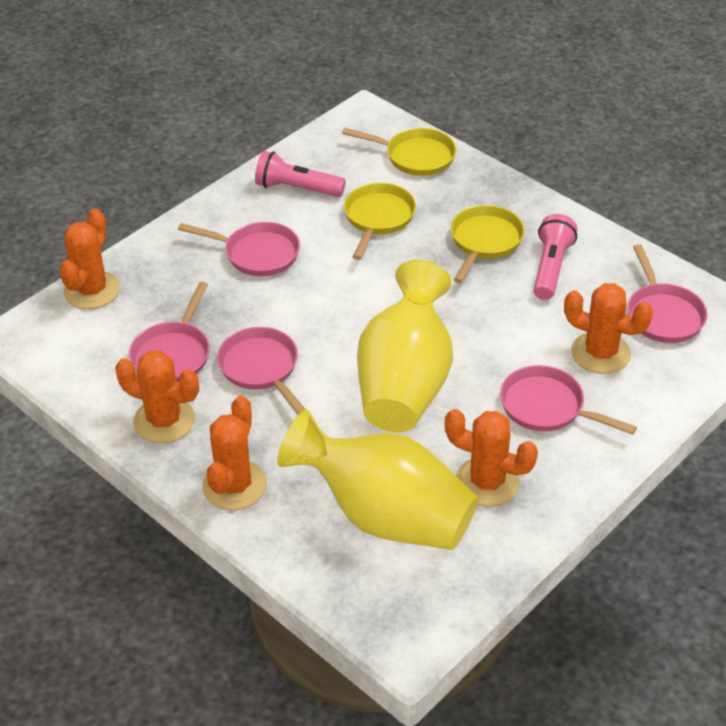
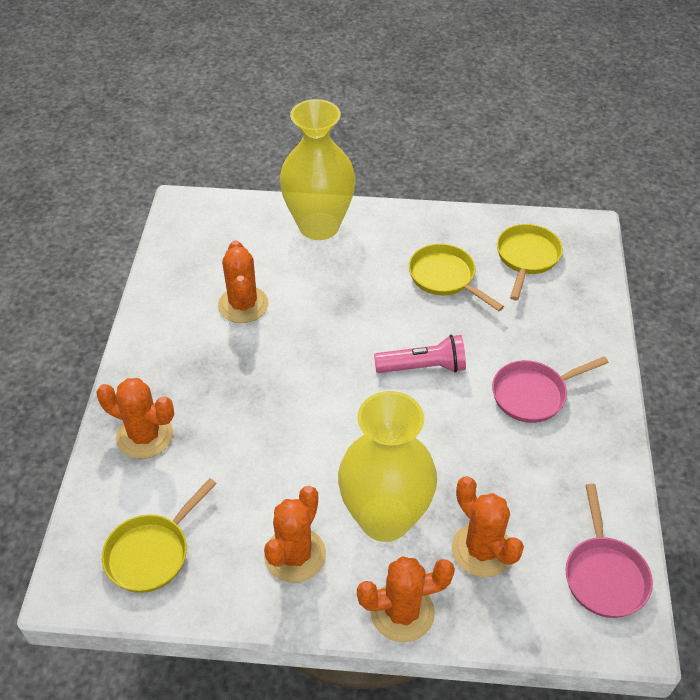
pink flashlight: 2 -> 1
pink pan: 5 -> 2

